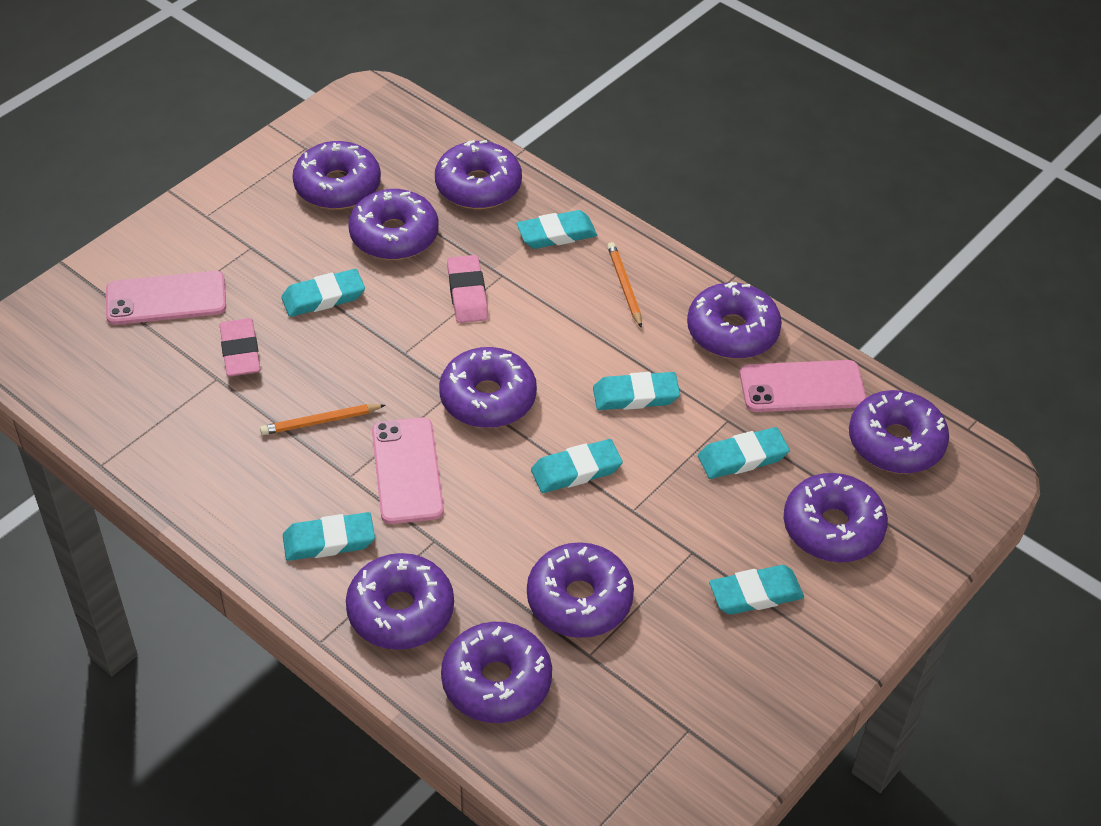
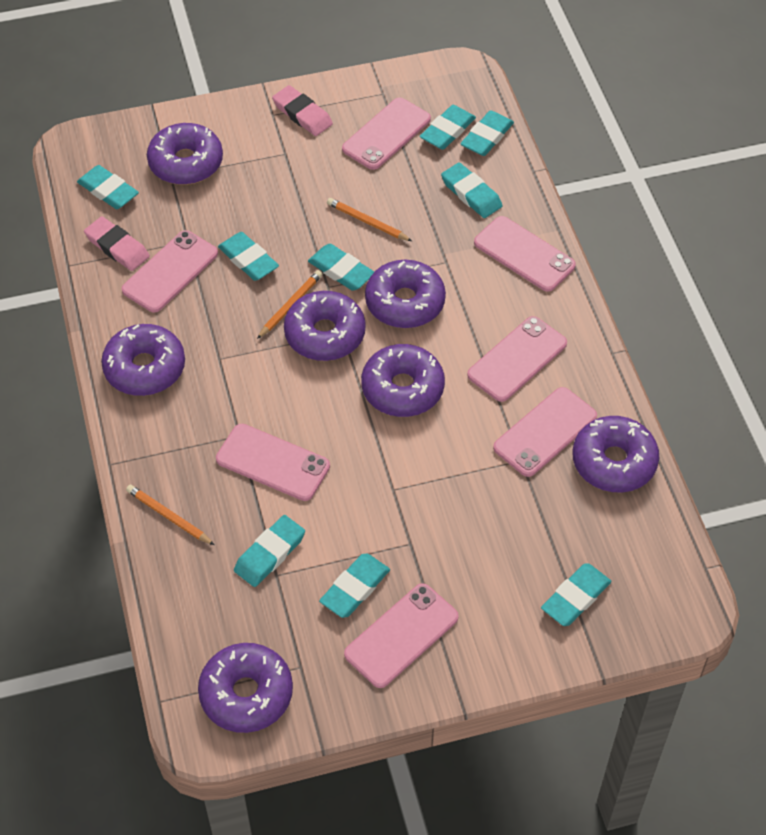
orange pencil: 2 -> 3
pink phone: 3 -> 7
purple donut: 10 -> 7
turquoise eraser: 7 -> 9

